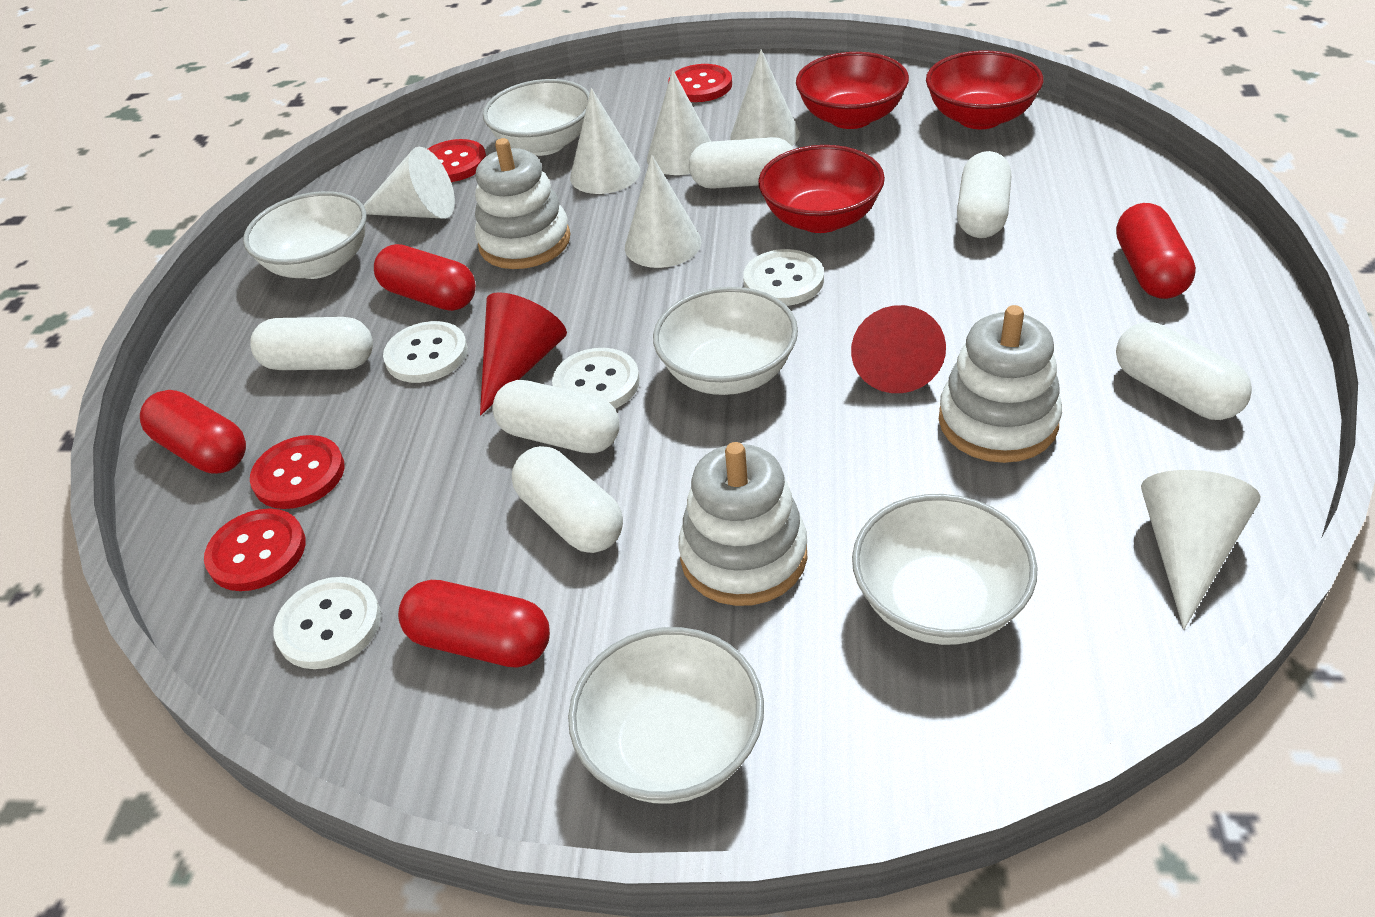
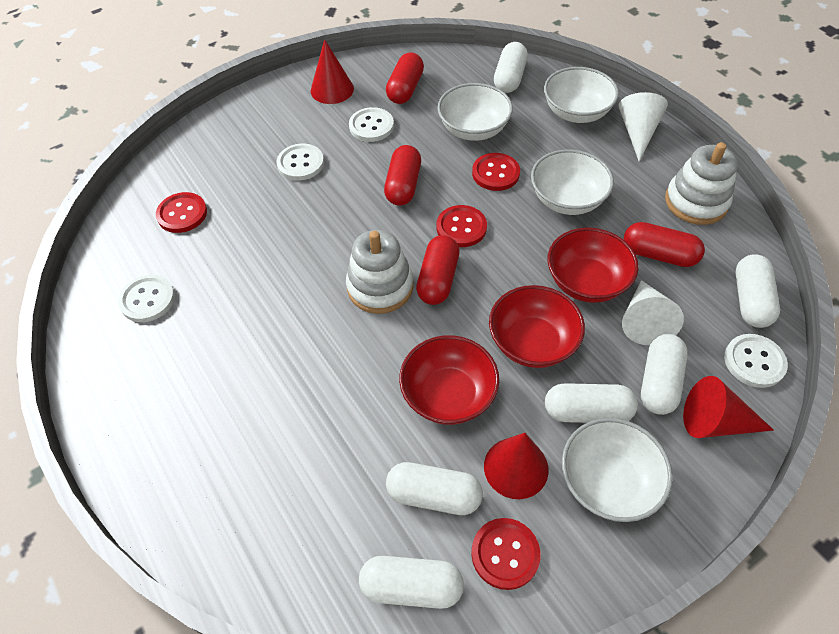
red cone: 2 -> 3
white bowl: 5 -> 4
white cone: 6 -> 2
white stacking toy: 3 -> 2

